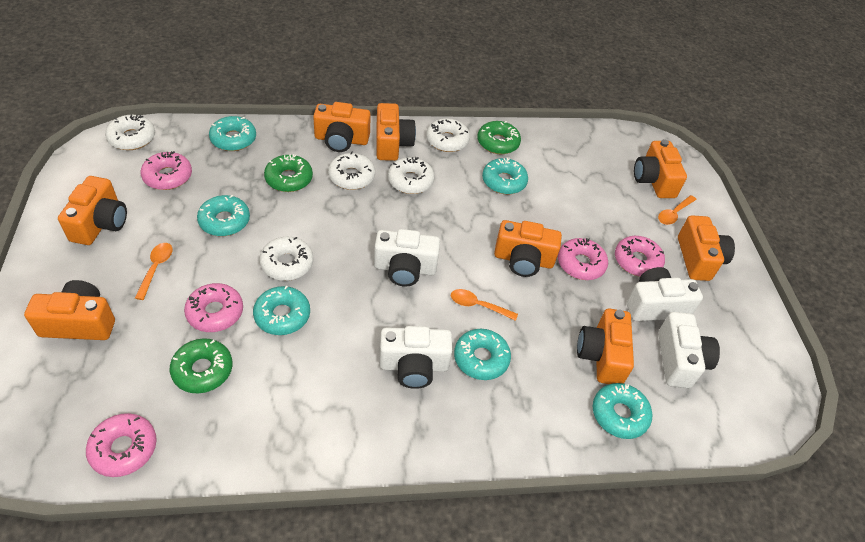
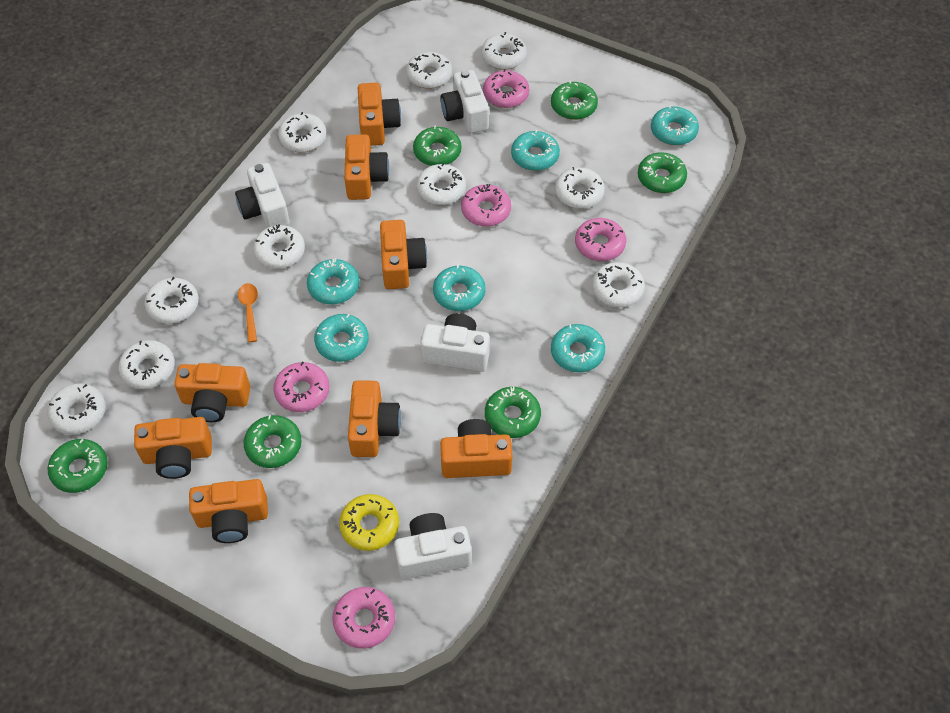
green donut: 3 -> 6
orange spoon: 3 -> 1
white donut: 5 -> 10
yellow donut: 0 -> 1

